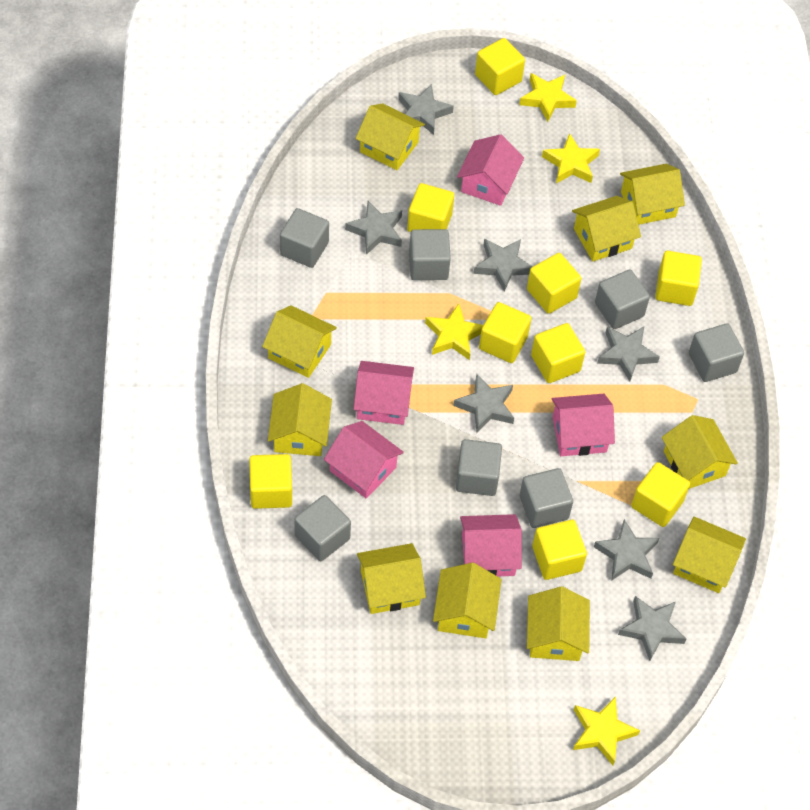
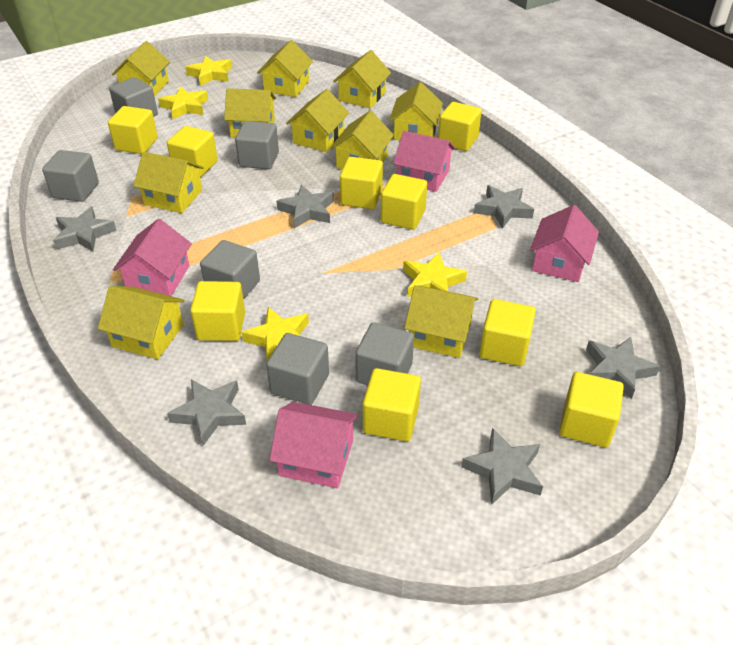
grey cube: 7 -> 6
grey star: 7 -> 6
pink house: 5 -> 4

